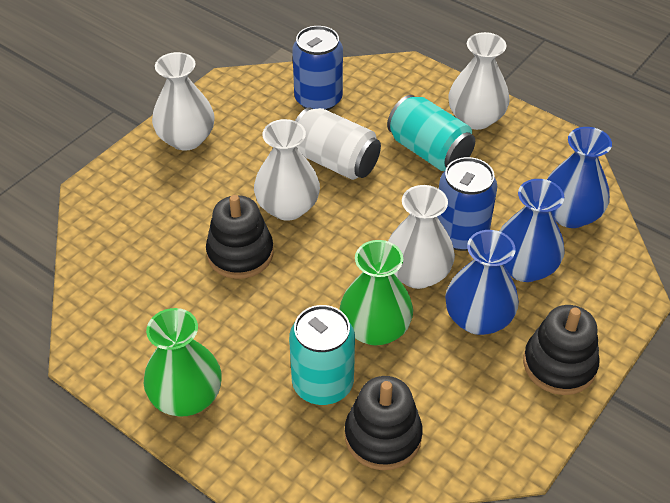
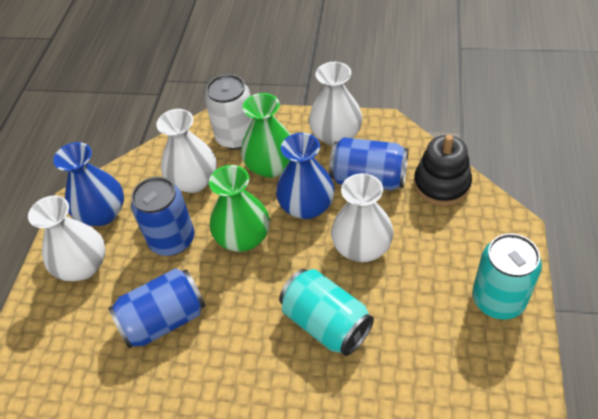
black stacking toy: 3 -> 1
blue can: 2 -> 3
blue vase: 3 -> 2

